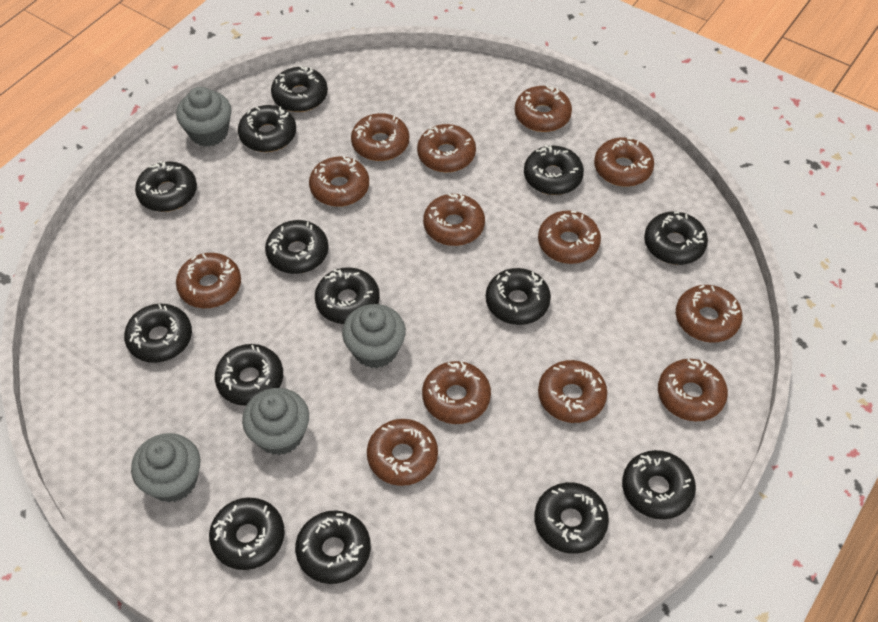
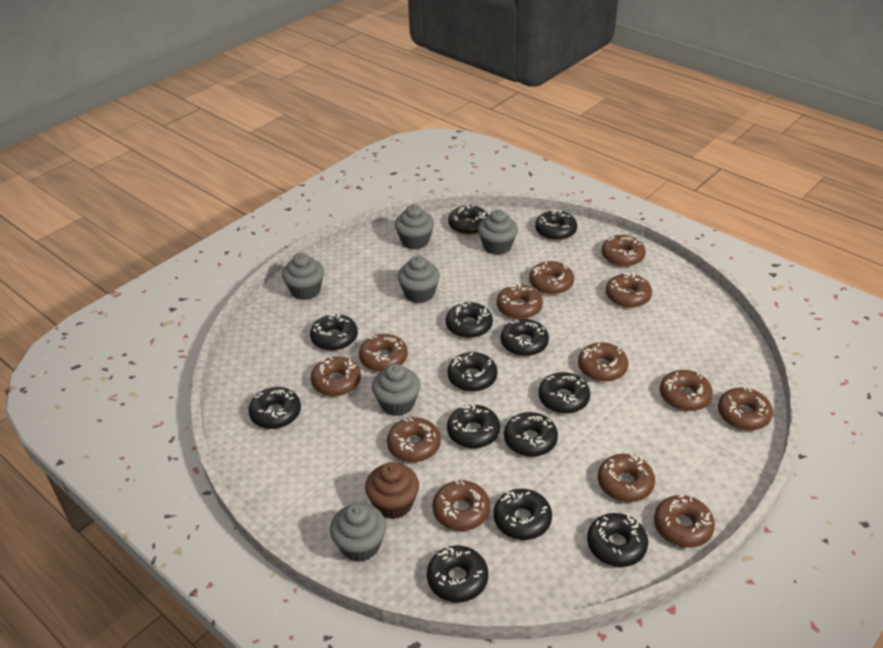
black donut: 14 -> 13
brown cupcake: 0 -> 1
grey cupcake: 4 -> 6

